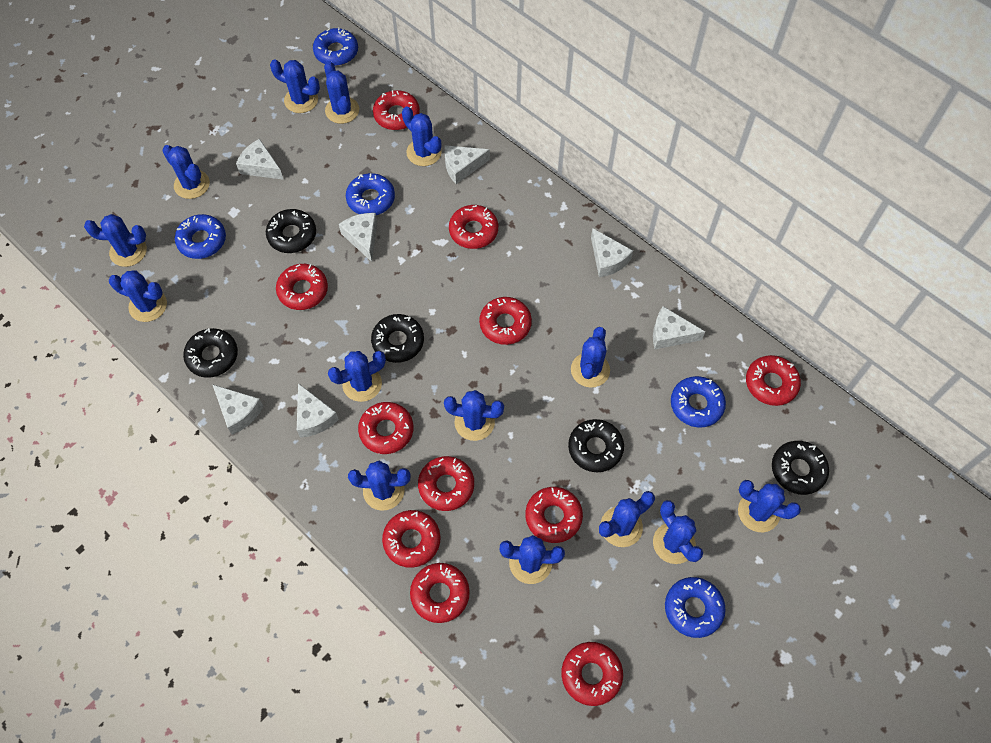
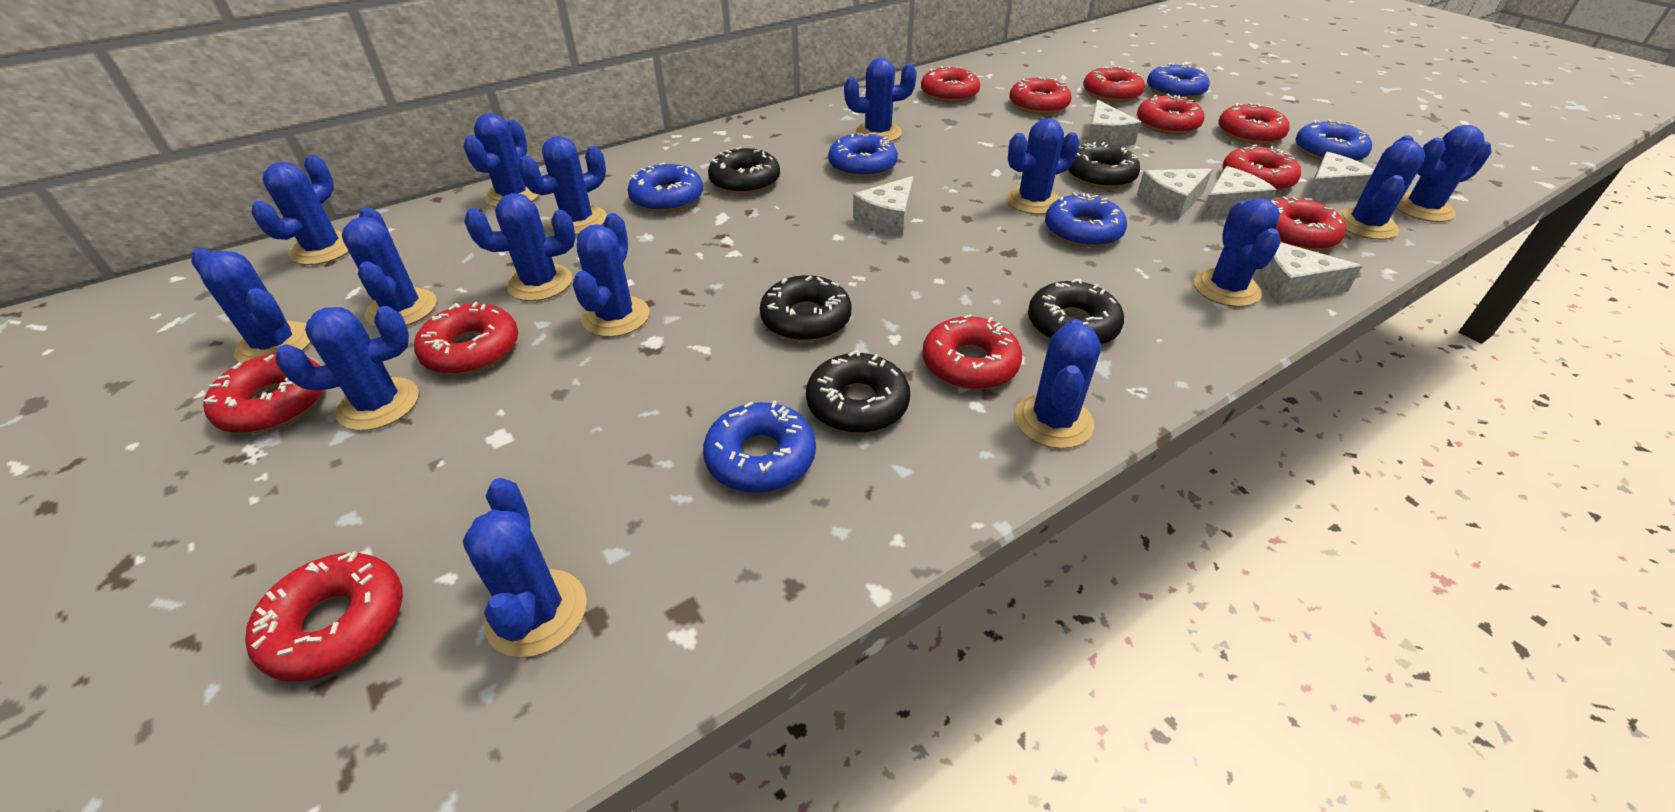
blue cactus: 14 -> 15
blue donut: 5 -> 6
white cheese: 7 -> 6

